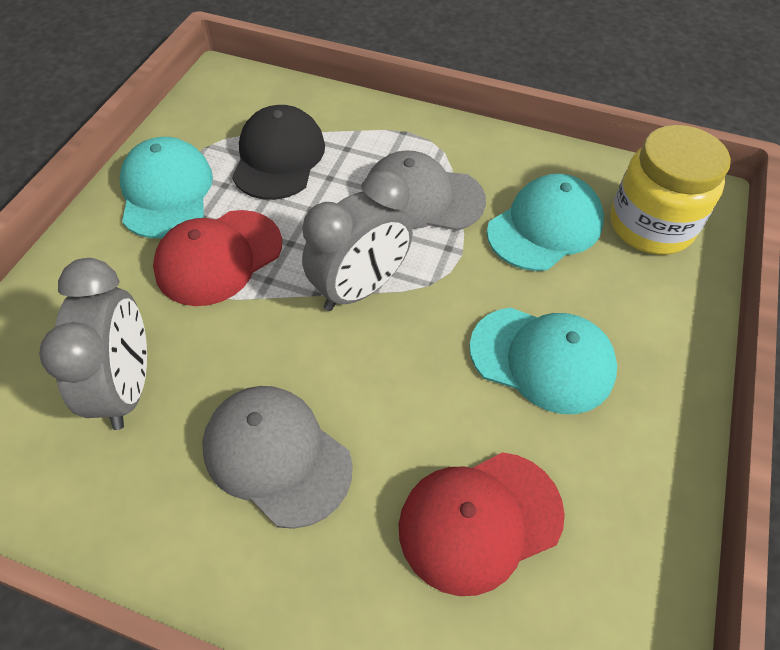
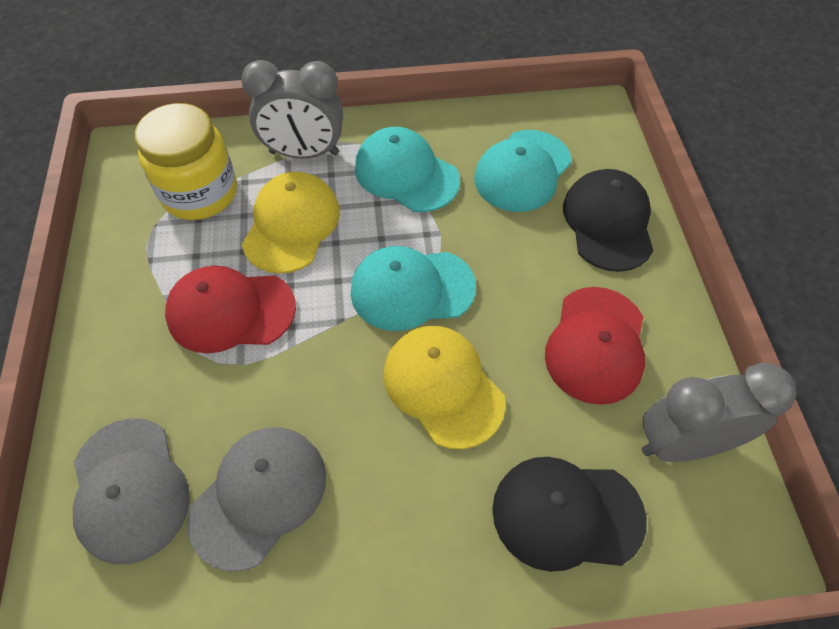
black cap: 1 -> 2
yellow cap: 0 -> 2

